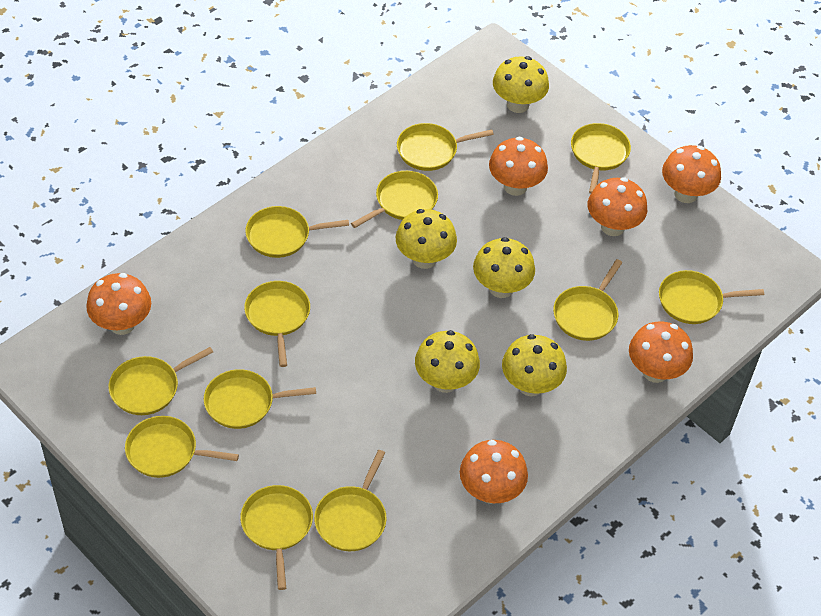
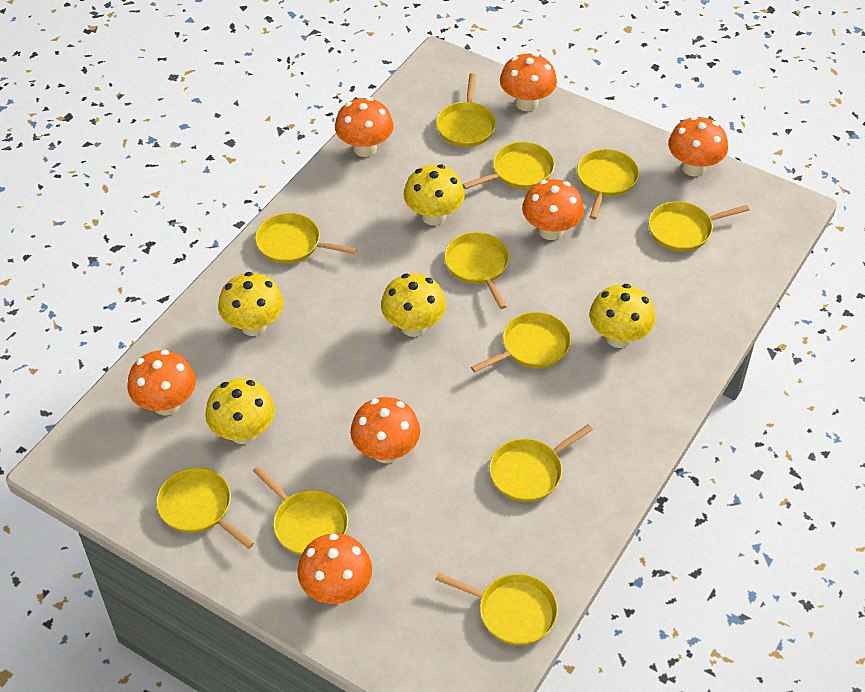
orange mushroom: 6 -> 7
yellow pan: 12 -> 11

